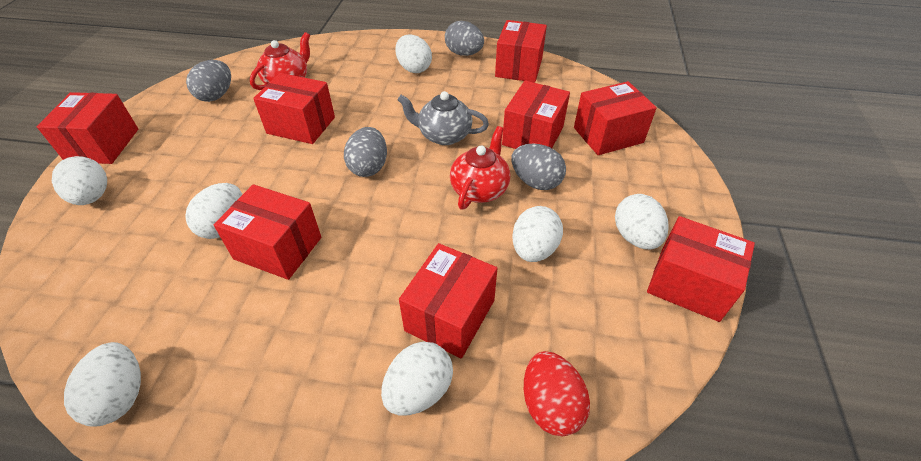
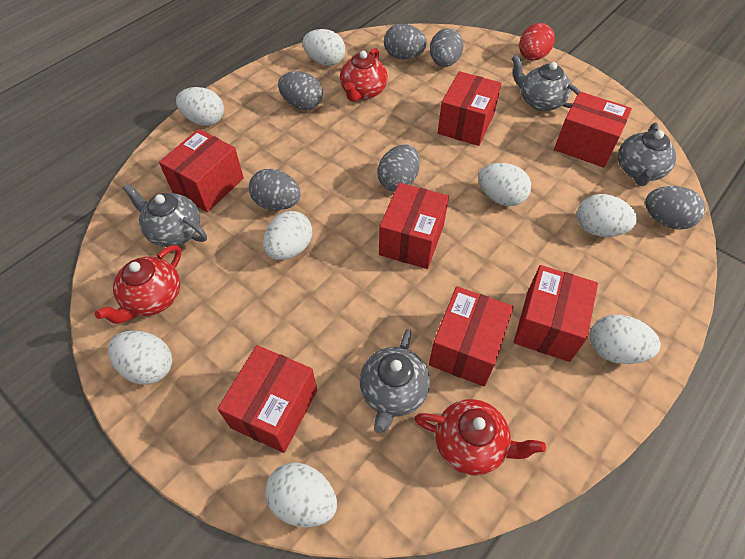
grey egg: 4 -> 6
grey teapot: 1 -> 4
red box: 8 -> 7
red teapot: 2 -> 3
white egg: 7 -> 8

